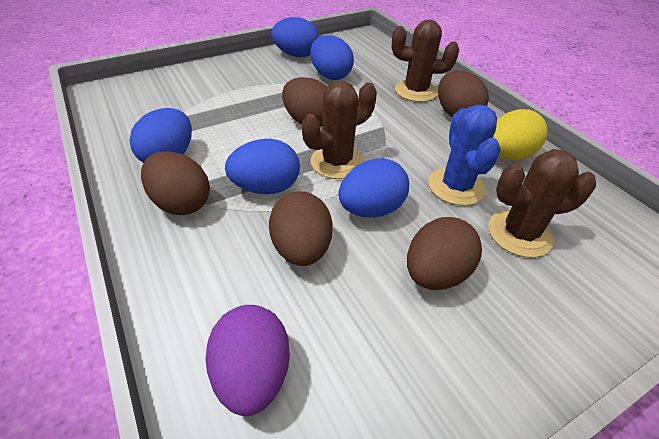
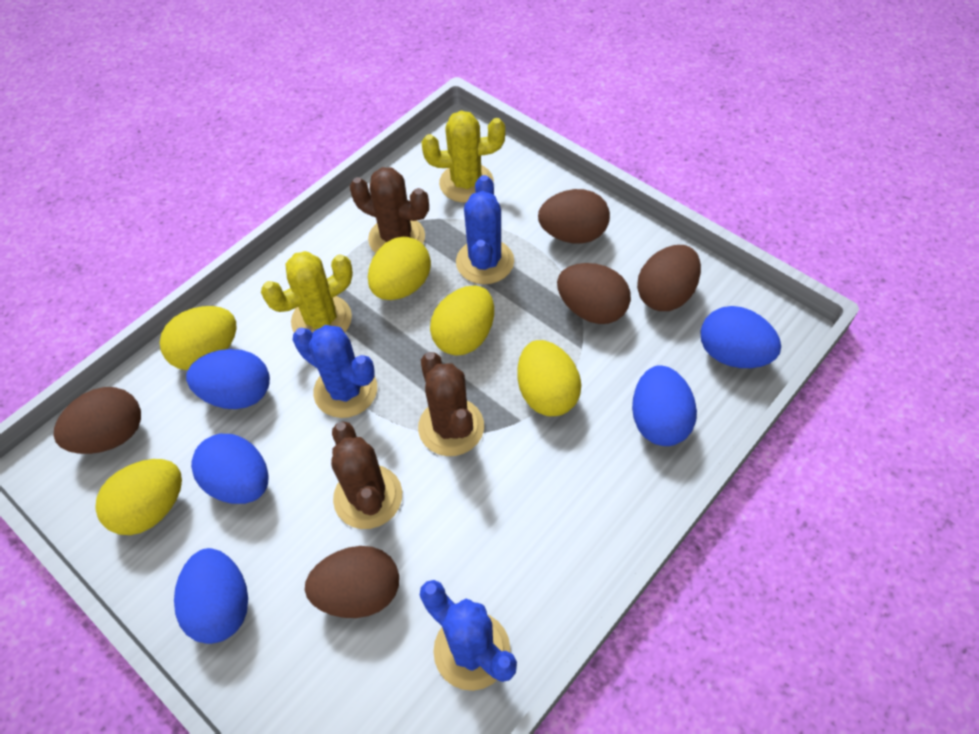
blue cactus: 1 -> 3
purple egg: 1 -> 0
yellow cactus: 0 -> 2
yellow egg: 1 -> 5

